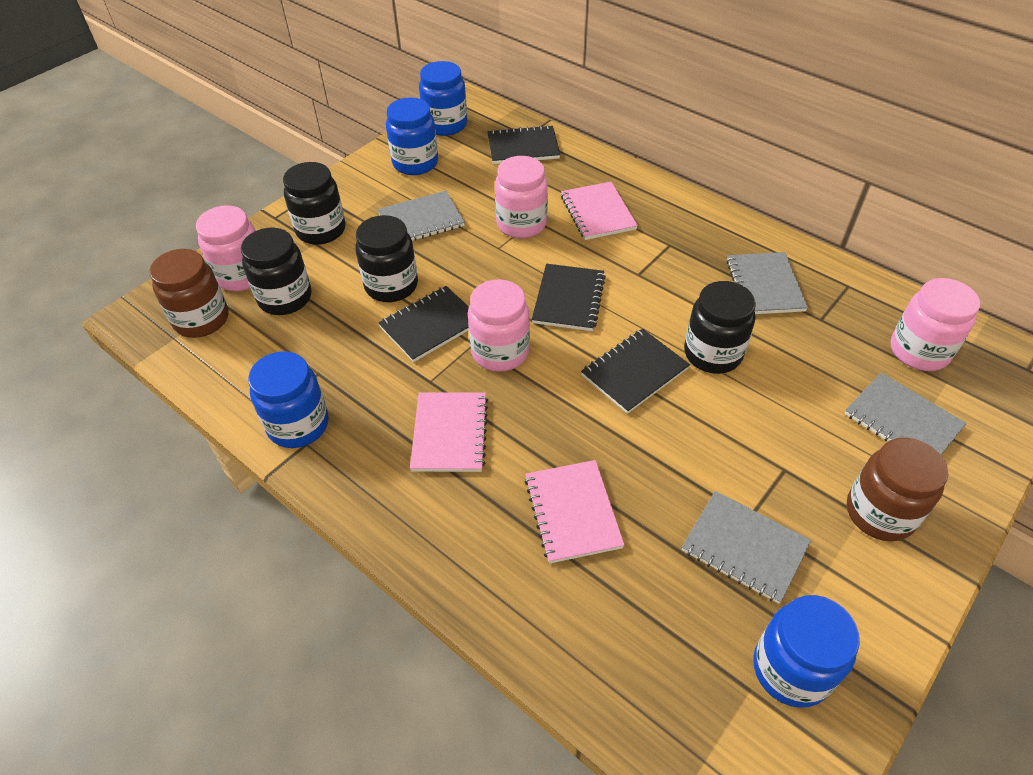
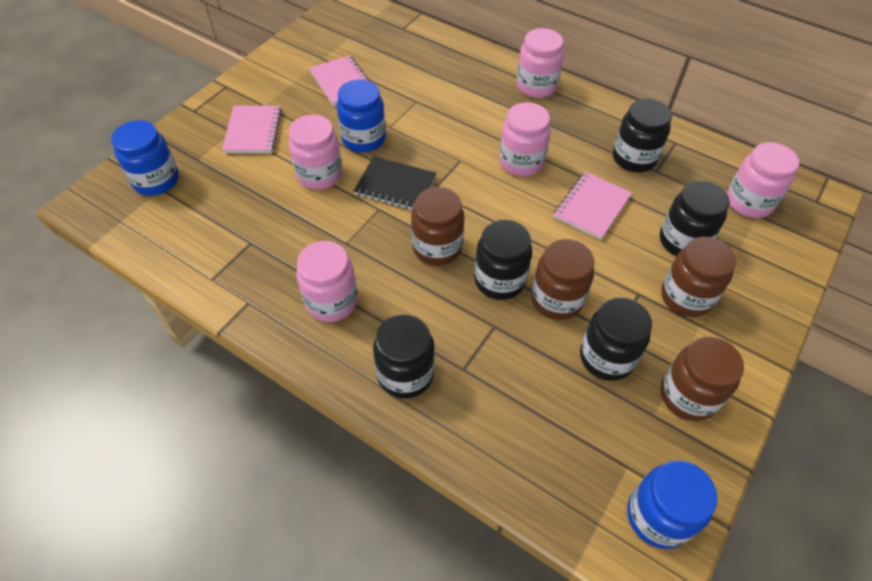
black jar: 4 -> 5
black notebook: 4 -> 1
blue jar: 4 -> 3
brown jar: 2 -> 4
grey notebook: 4 -> 0
pink jar: 4 -> 5

